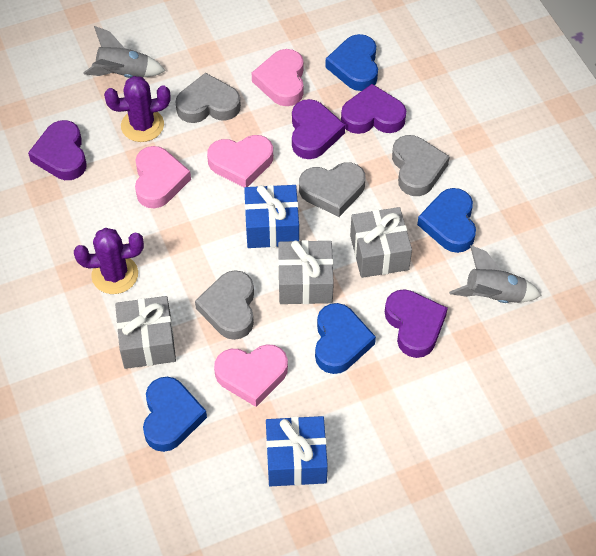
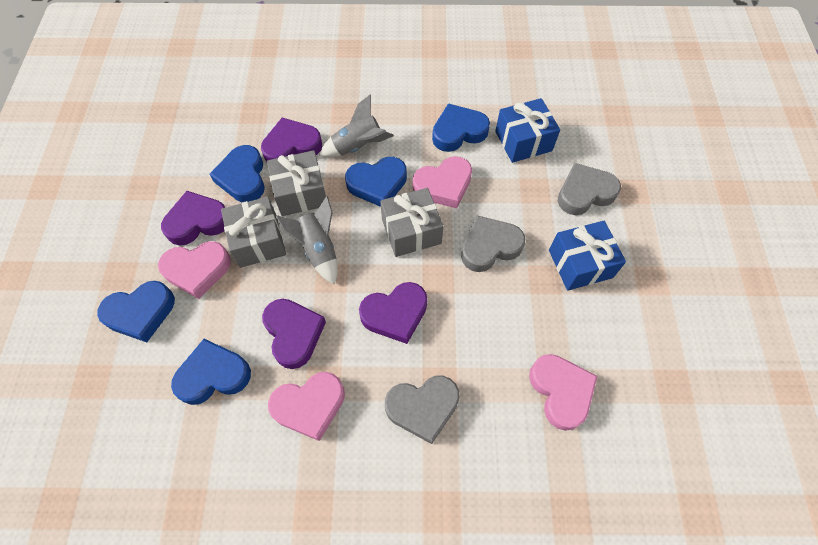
blue heart: 4 -> 5
grey heart: 4 -> 3
purple cactus: 2 -> 0

